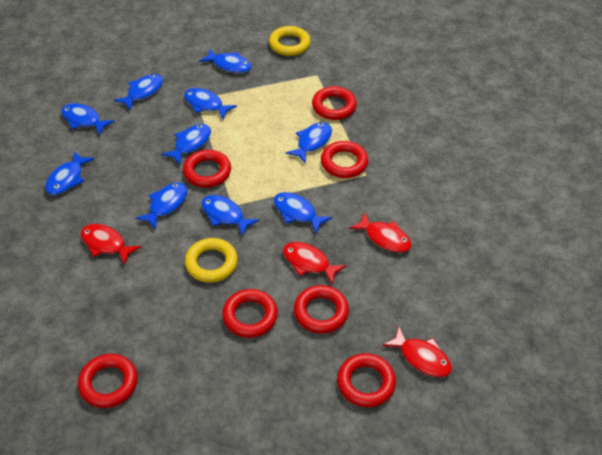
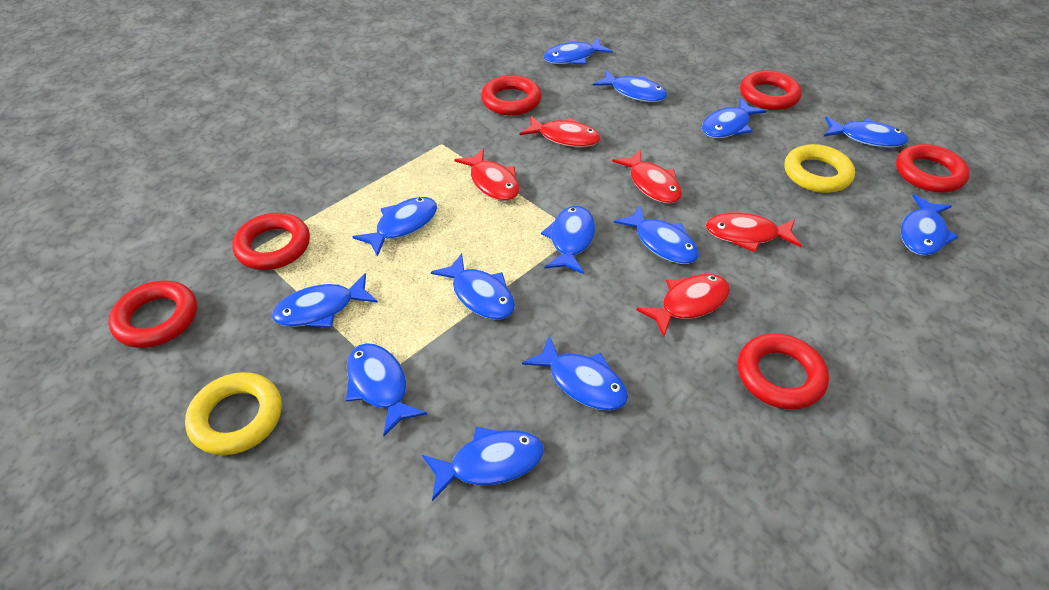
blue fish: 10 -> 13
red fish: 4 -> 5
red ring: 7 -> 6

